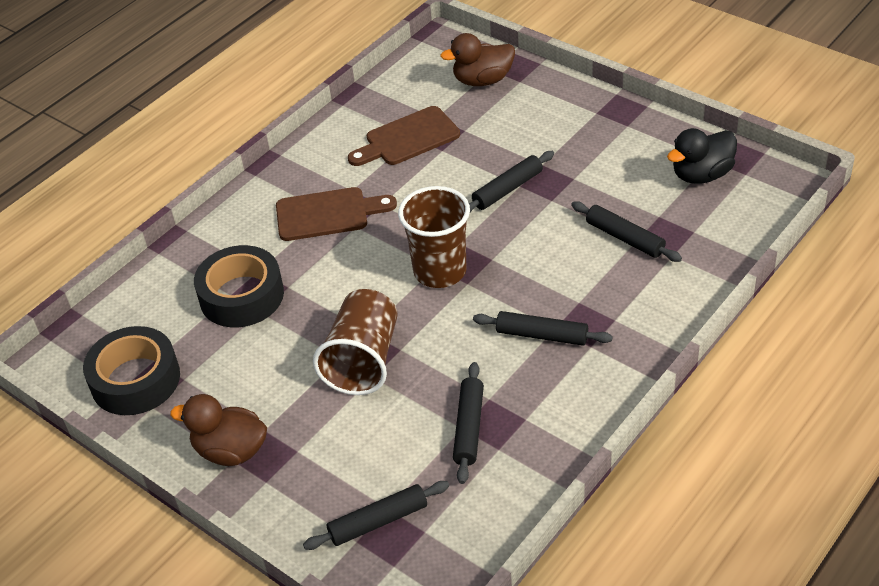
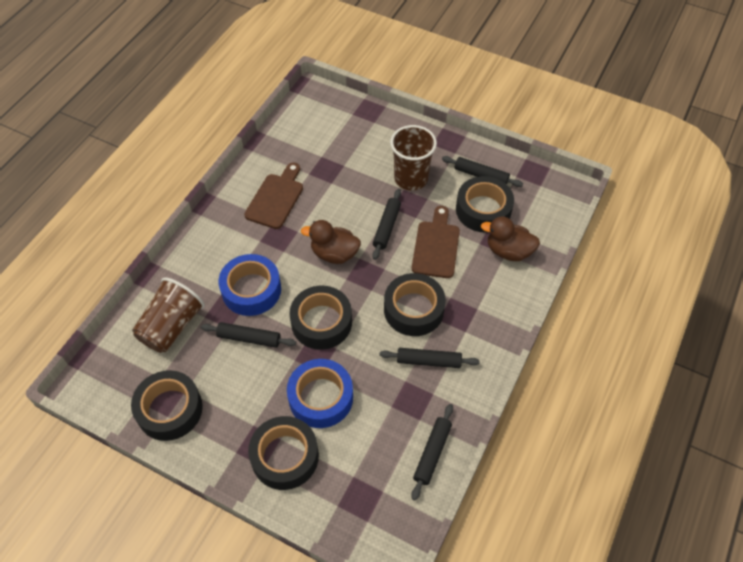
black duck: 1 -> 0
black tape: 2 -> 5
blue tape: 0 -> 2

